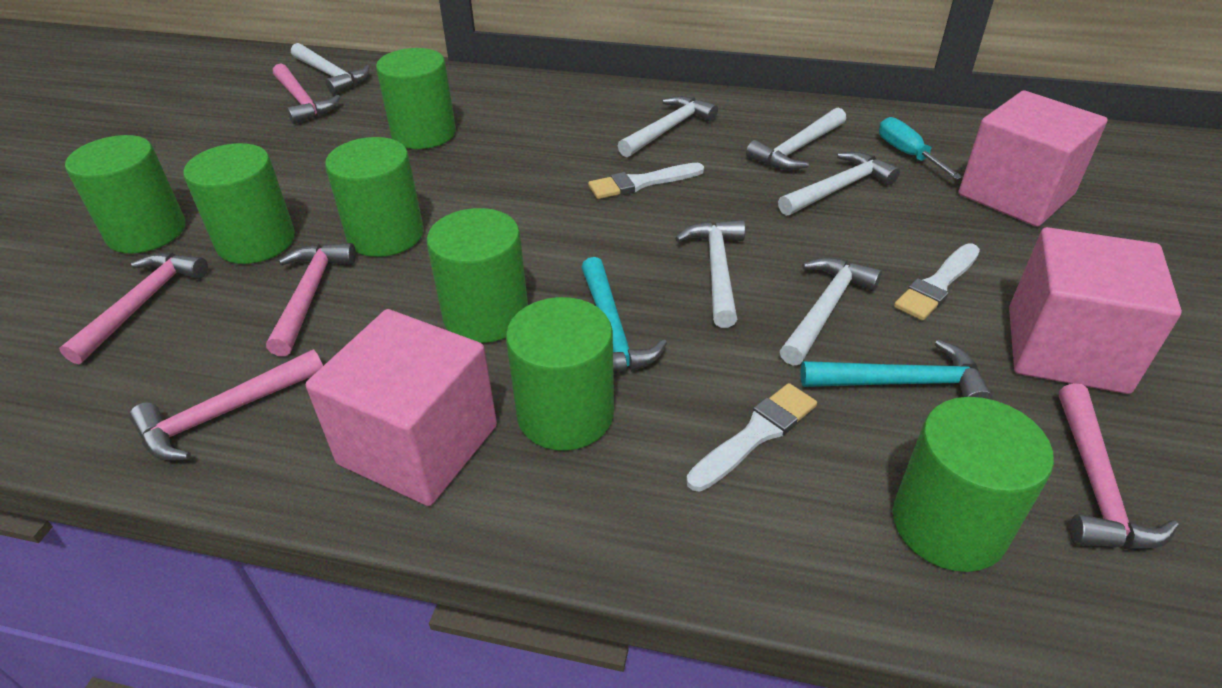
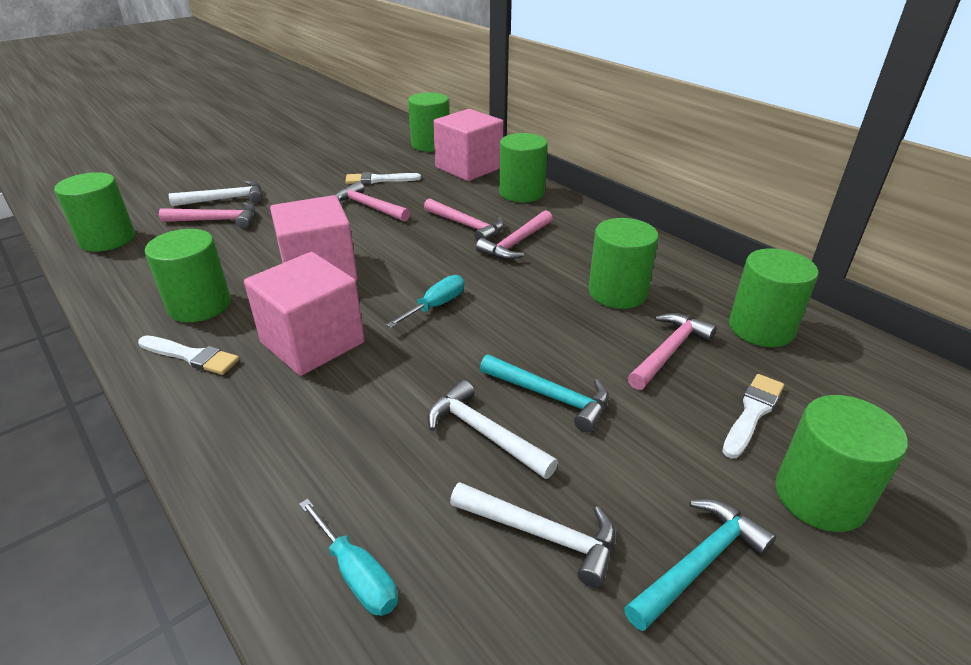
turquoise screwdriver: 1 -> 2
white hammer: 6 -> 3

